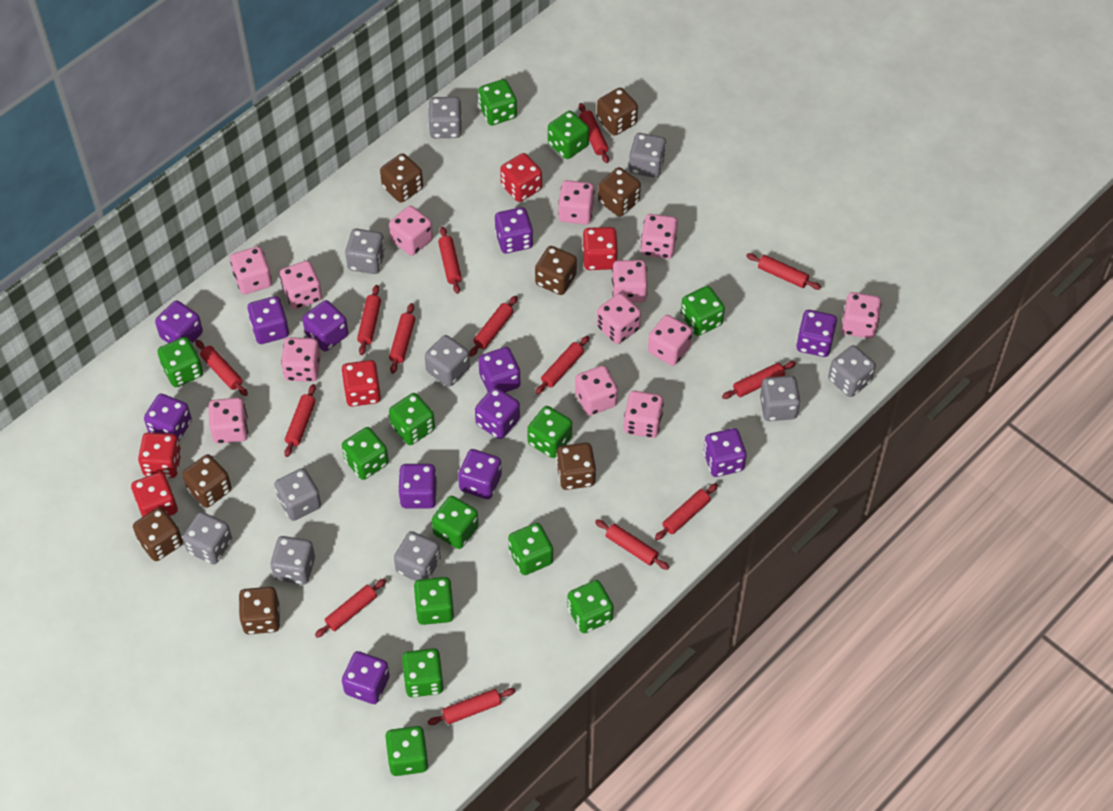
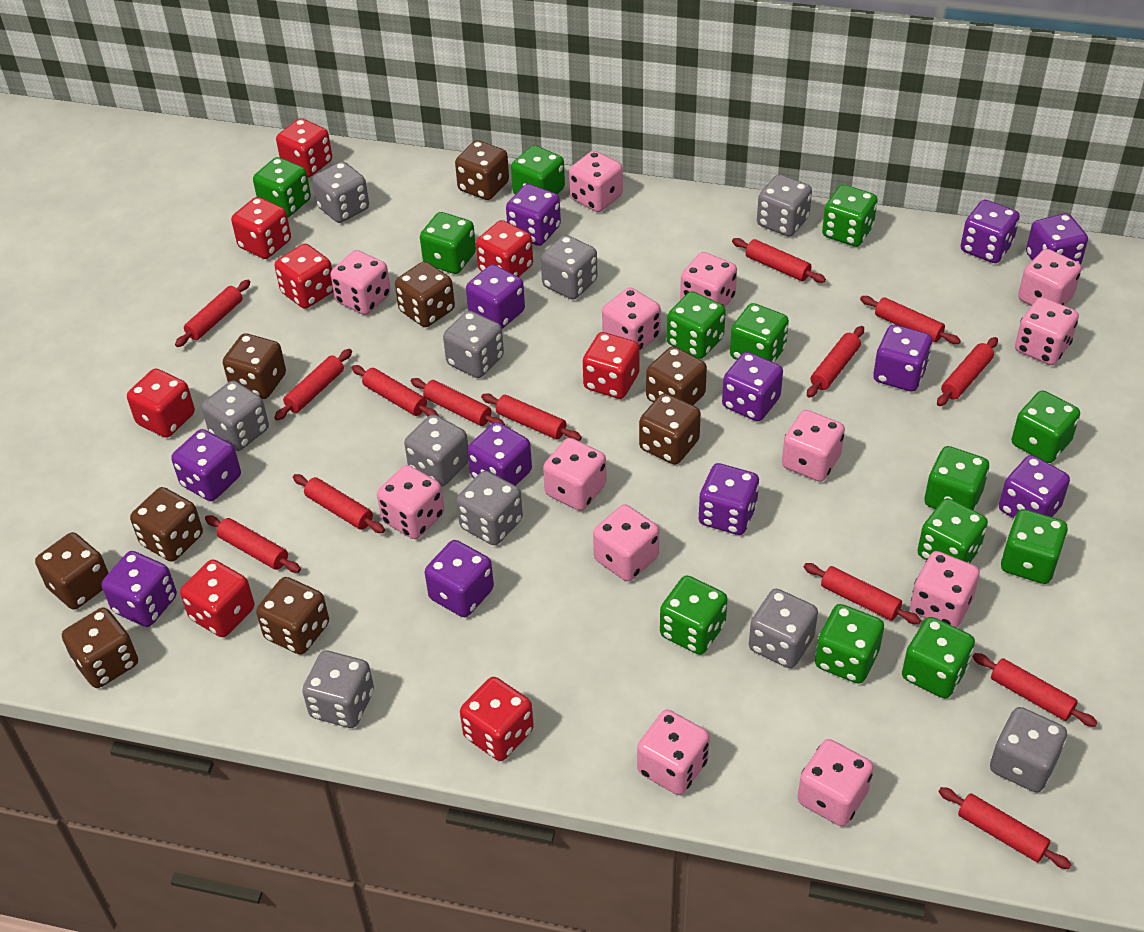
brown dice: 8 -> 9
red dice: 5 -> 8

